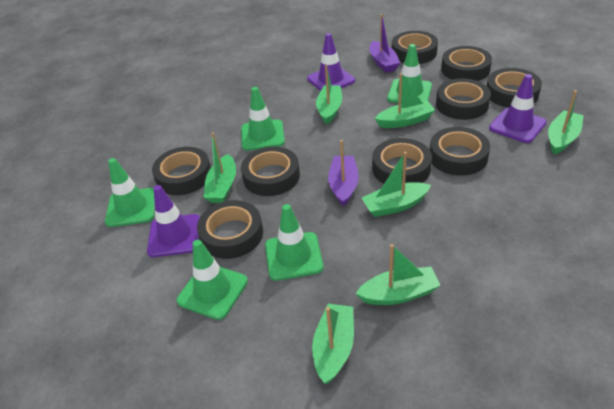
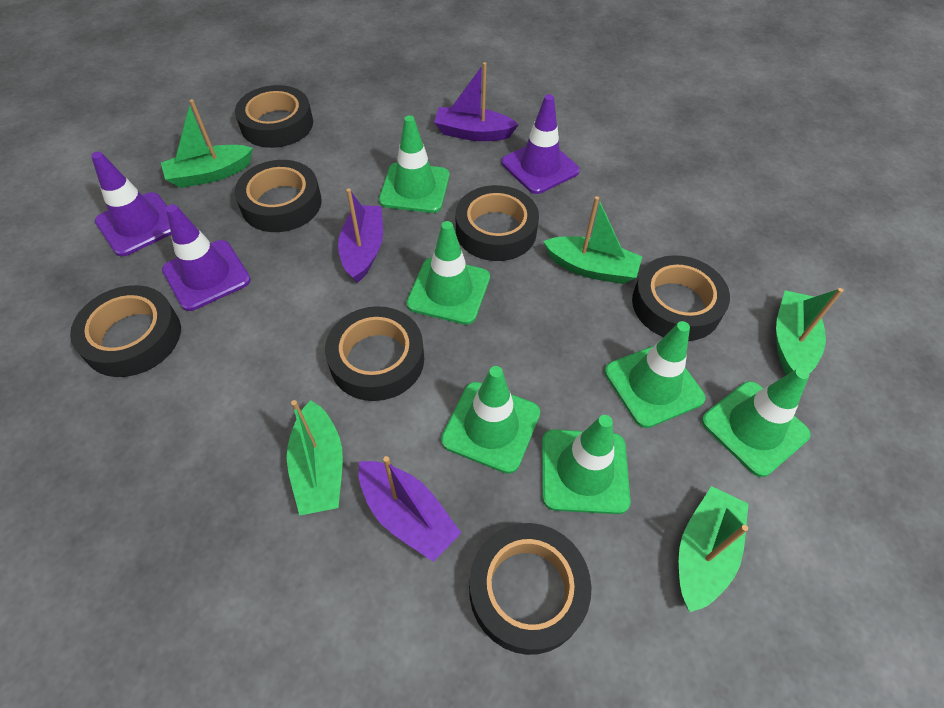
black tape: 9 -> 7
green boat: 7 -> 5
green traffic cone: 5 -> 6
purple boat: 2 -> 3

